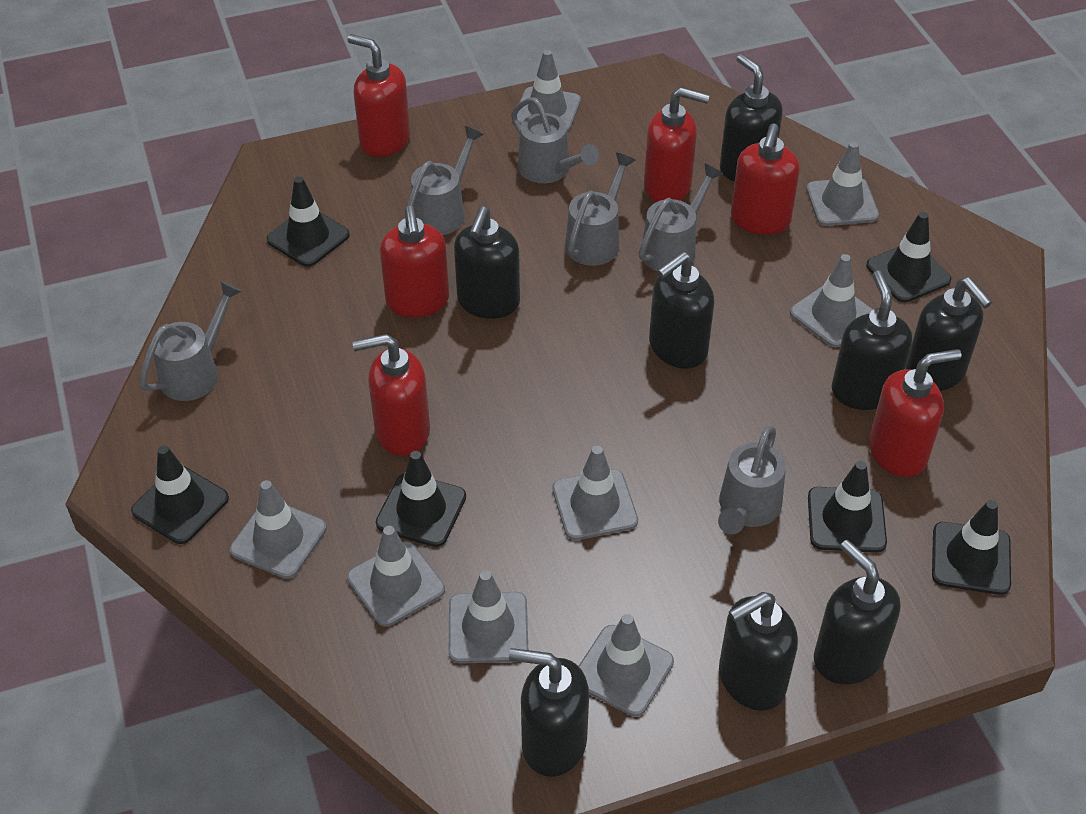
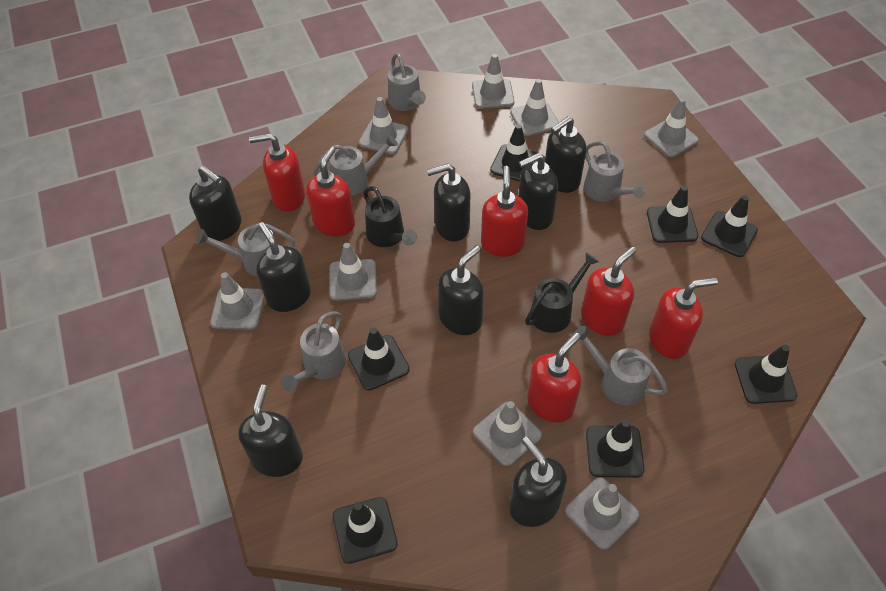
black traffic cone: 6 -> 7
black watering can: 0 -> 2

